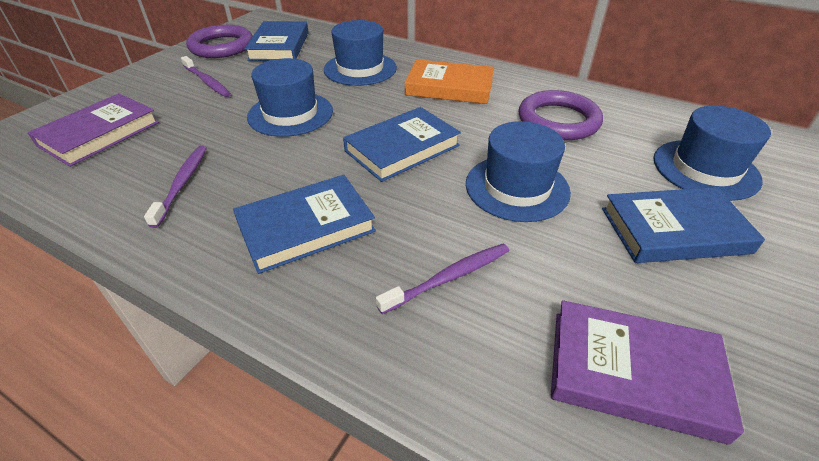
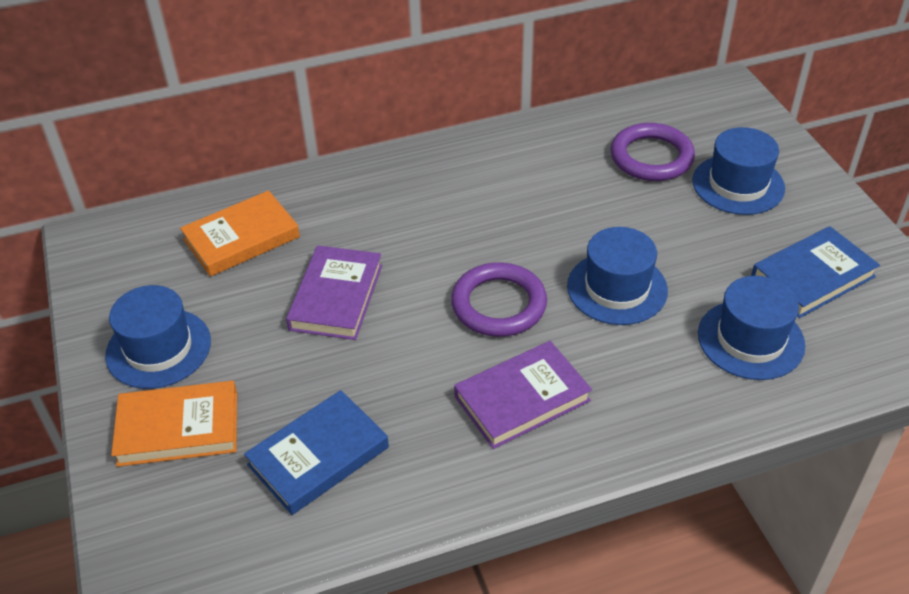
blue book: 4 -> 2
orange book: 1 -> 2
purple toothbrush: 3 -> 0

